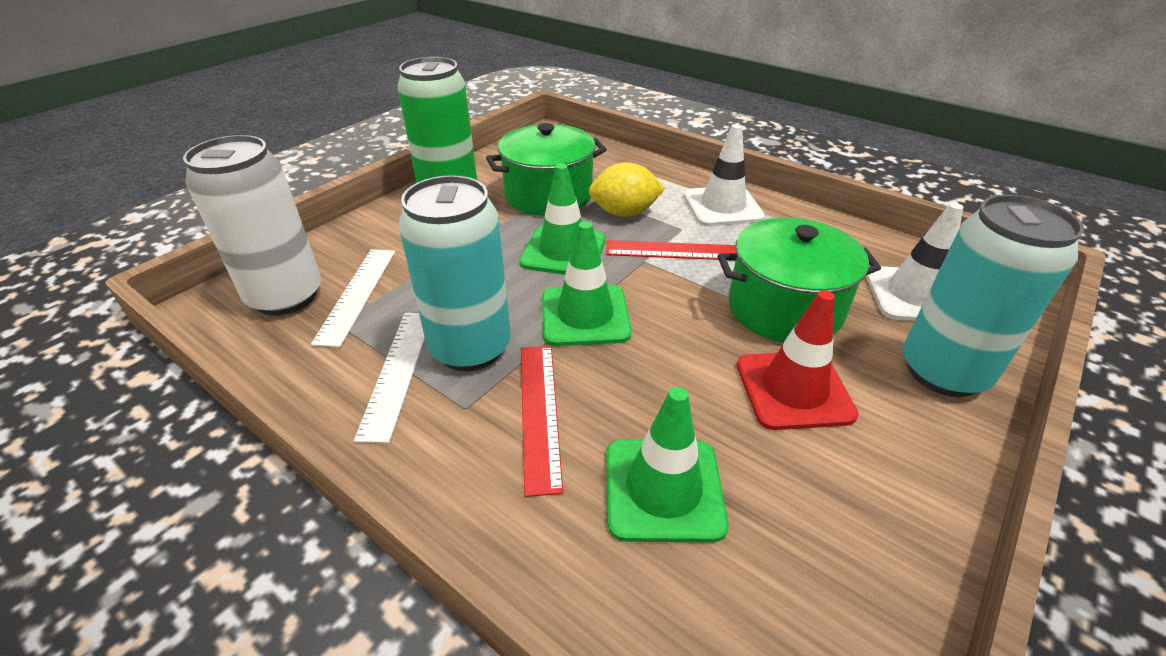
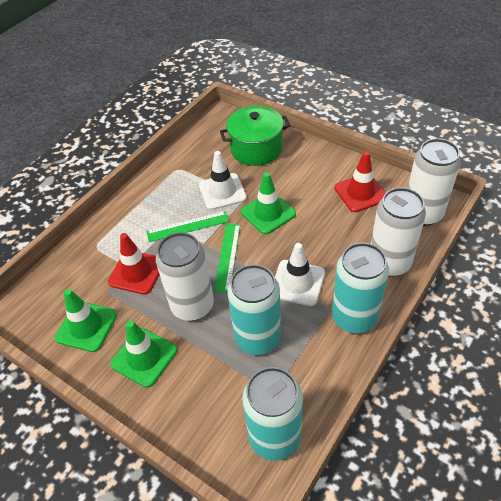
green can: 1 -> 0
green pot: 2 -> 1
green ruler: 0 -> 2
red ruler: 2 -> 0
red traffic cone: 1 -> 2
turquoise can: 2 -> 3
white can: 1 -> 3
white ruler: 2 -> 0
yellow lemon: 1 -> 0

